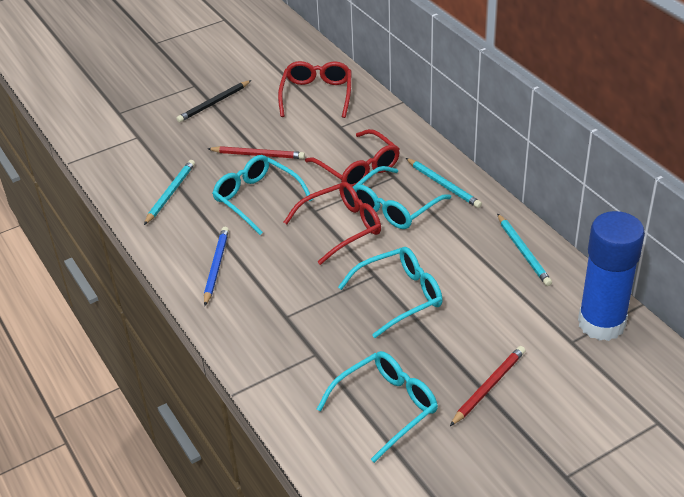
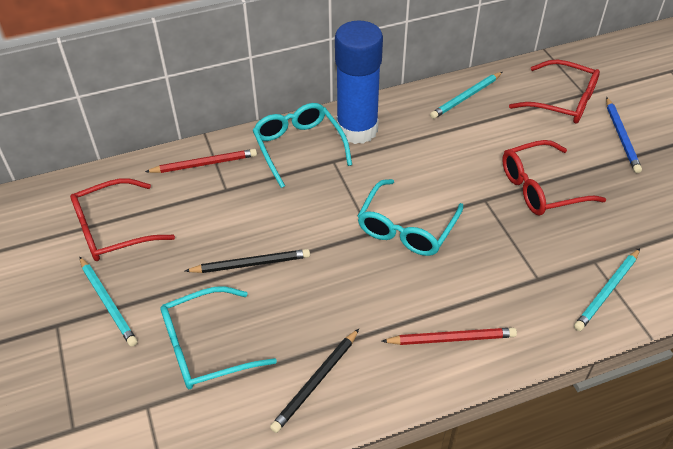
black pencil: 1 -> 2
turquoise glasses: 4 -> 3

